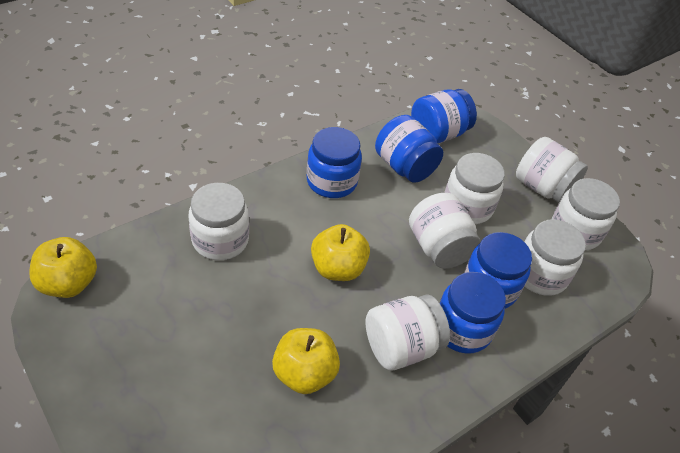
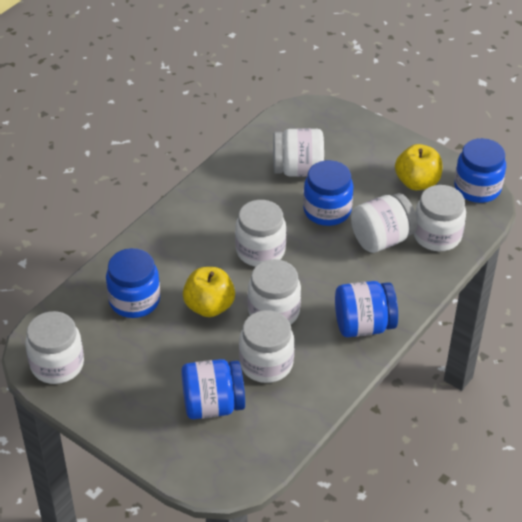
yellow apple: 3 -> 2

